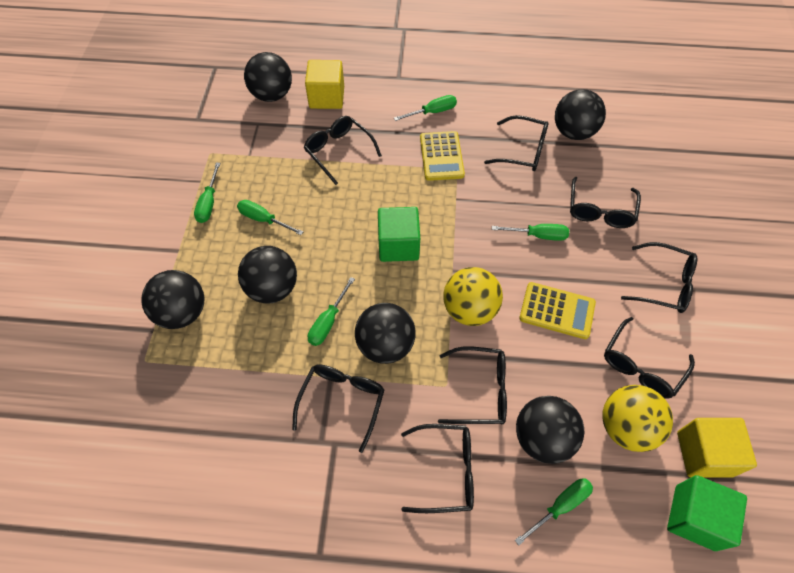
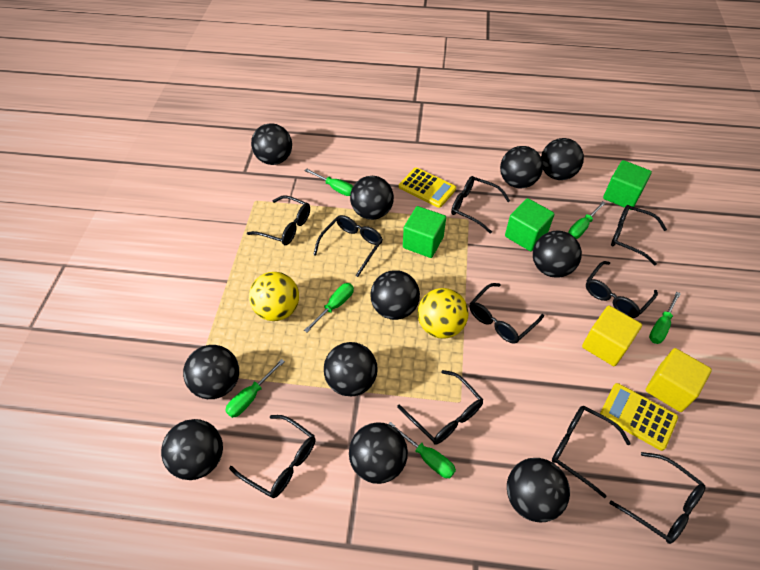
black ball: 6 -> 11
black glasses: 8 -> 10
green cube: 2 -> 3

